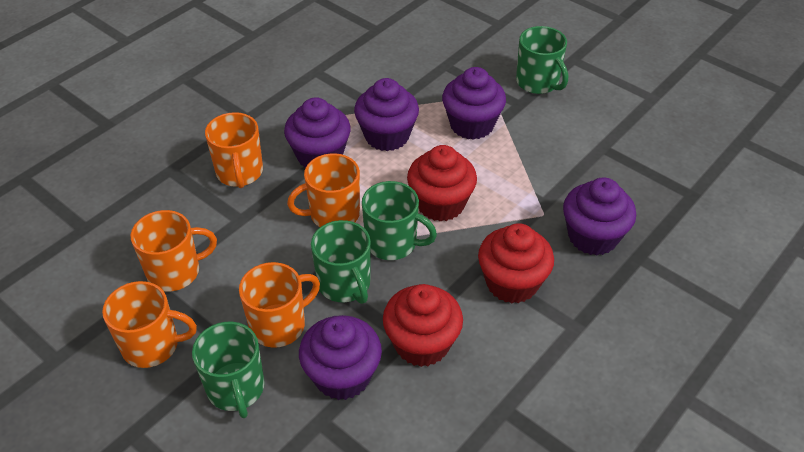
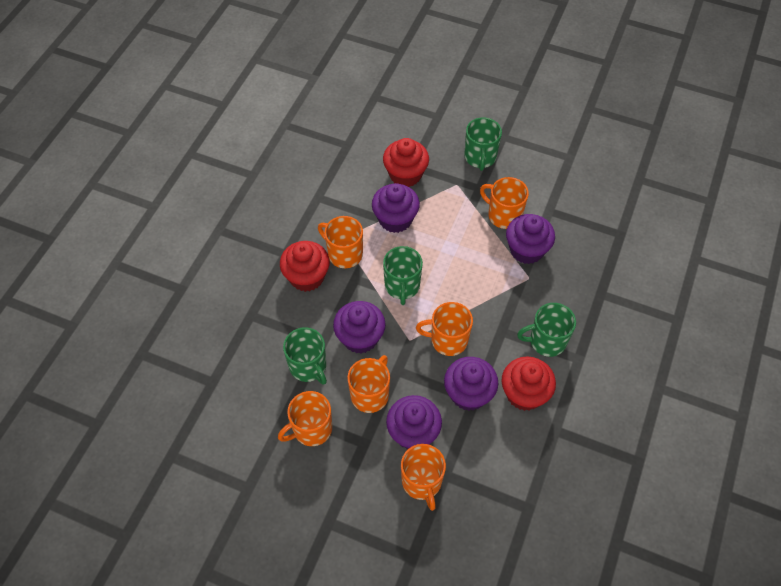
orange mug: 5 -> 6

